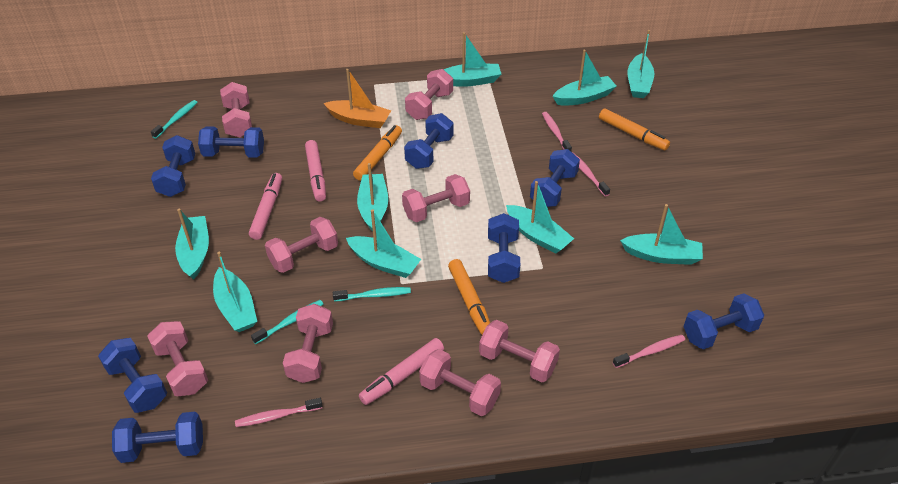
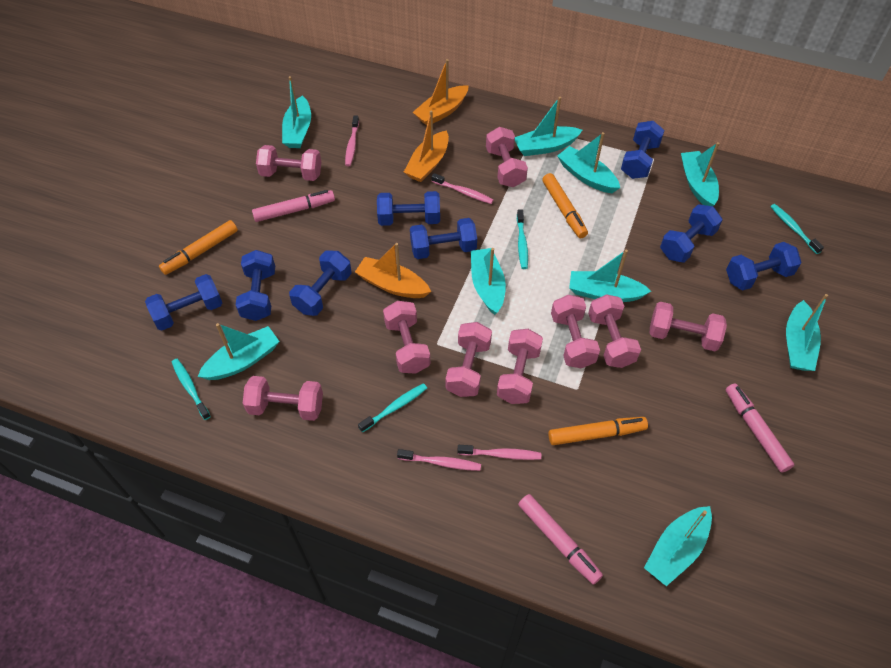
orange boat: 1 -> 3
pink dumbbell: 8 -> 9
turquoise toothbrush: 3 -> 4

